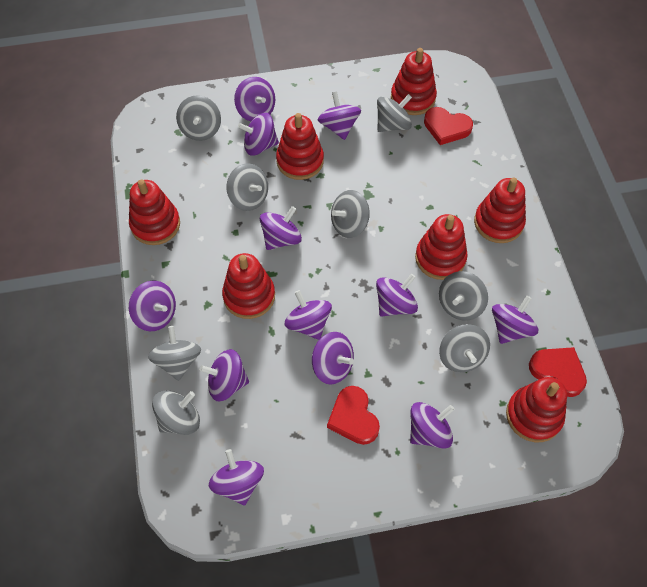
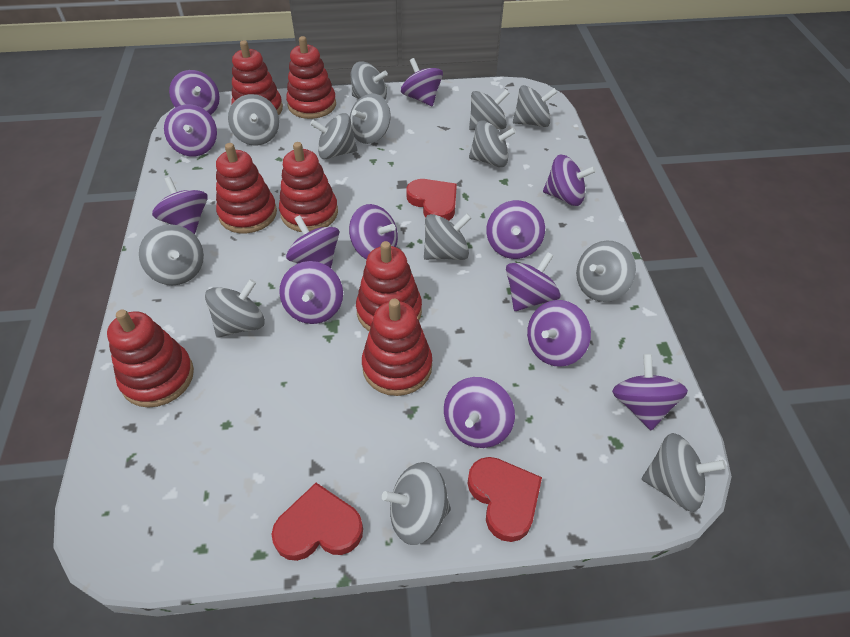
grey spinning top: 8 -> 13
purple spinning top: 12 -> 13

